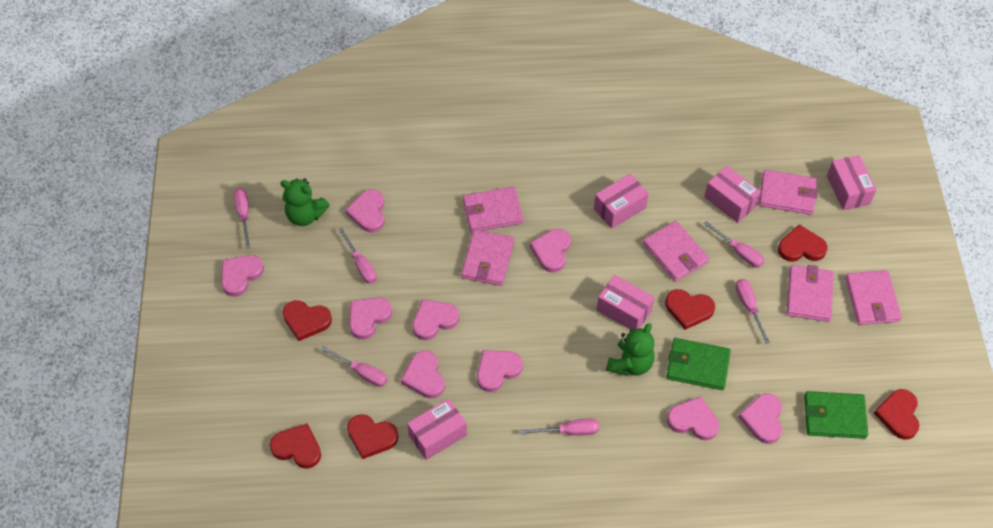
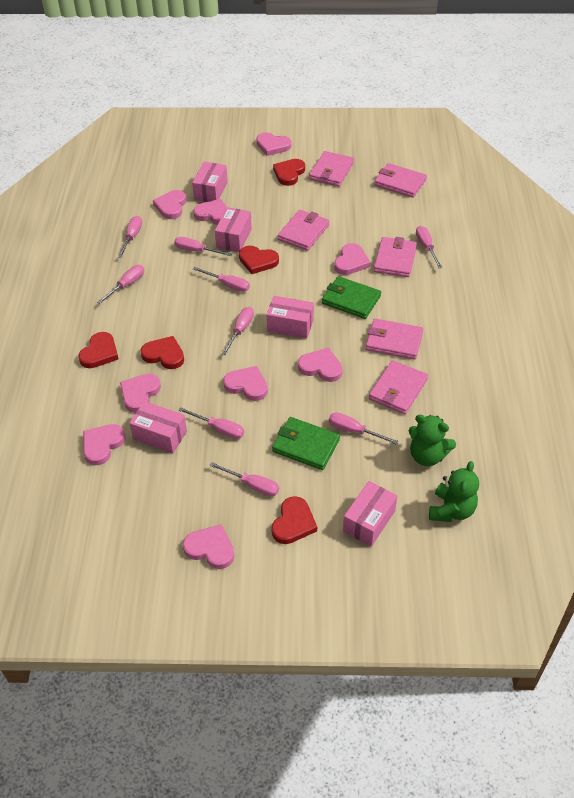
pink screwdriver: 6 -> 9
red heart: 6 -> 5

